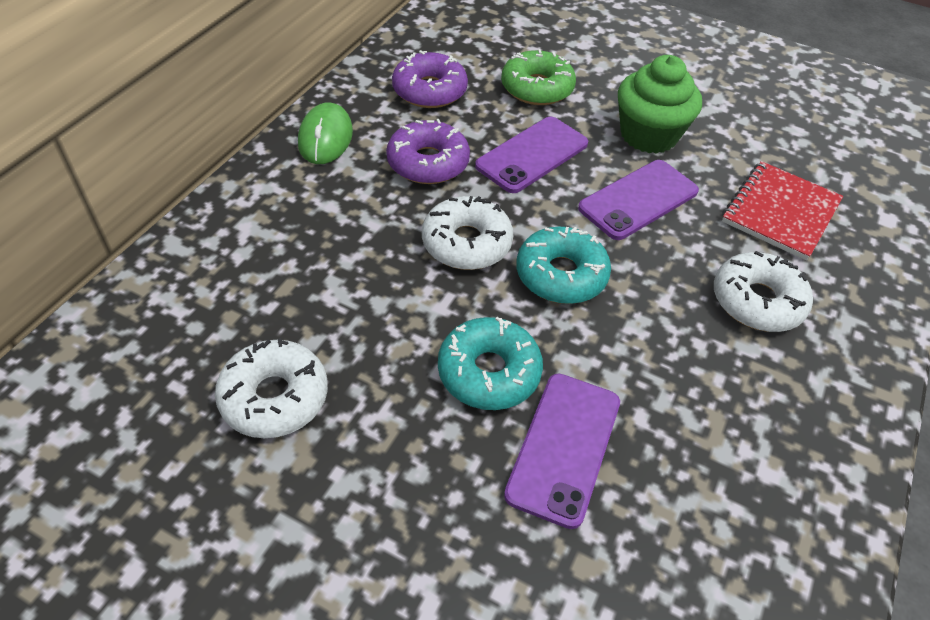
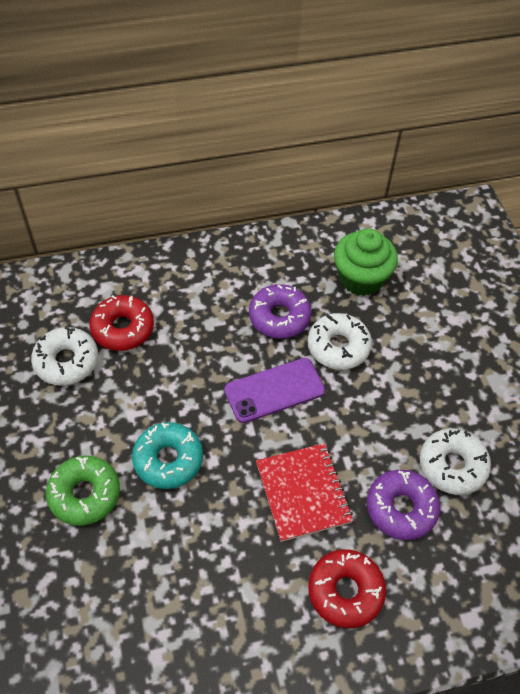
green mouse: 1 -> 0
purple phone: 3 -> 1
red donut: 0 -> 2
turquoise donut: 2 -> 1

